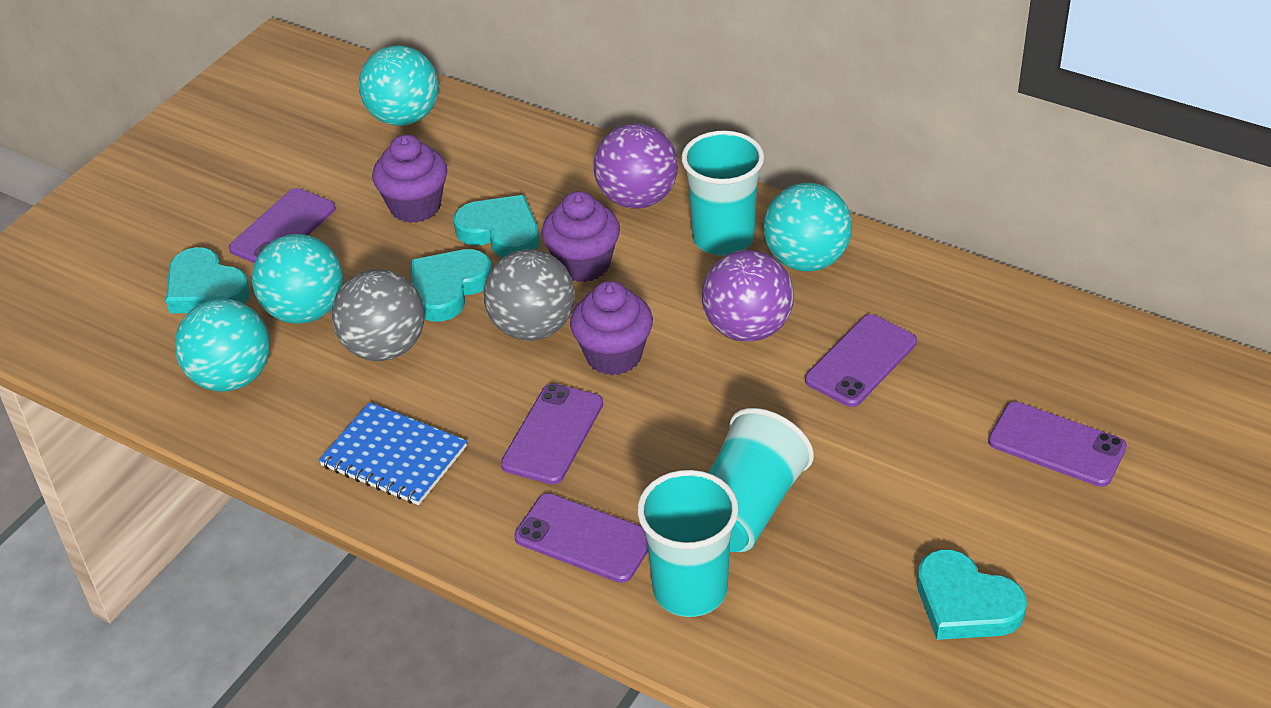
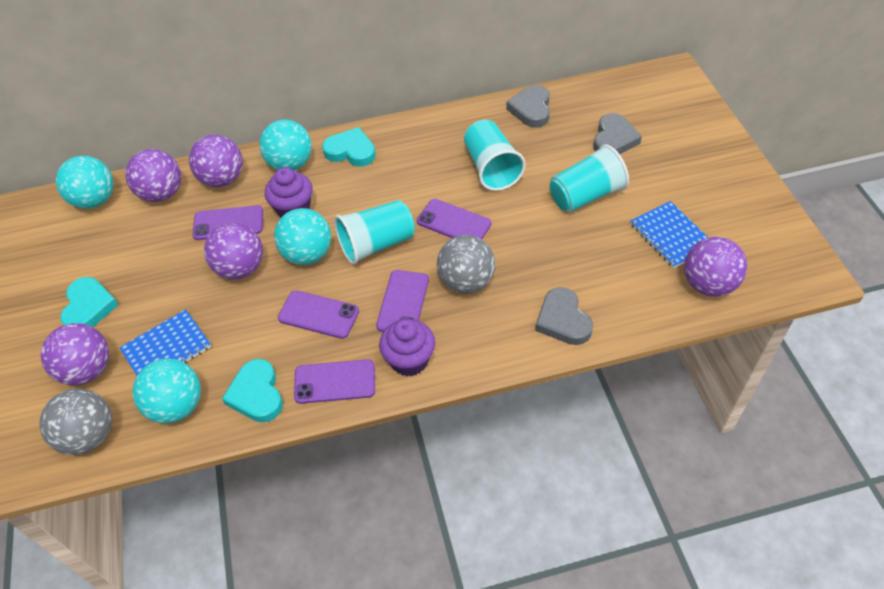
blue notebook: 1 -> 2
grey heart: 0 -> 3
purple ball: 2 -> 5
purple cupcake: 3 -> 2
turquoise heart: 4 -> 3

